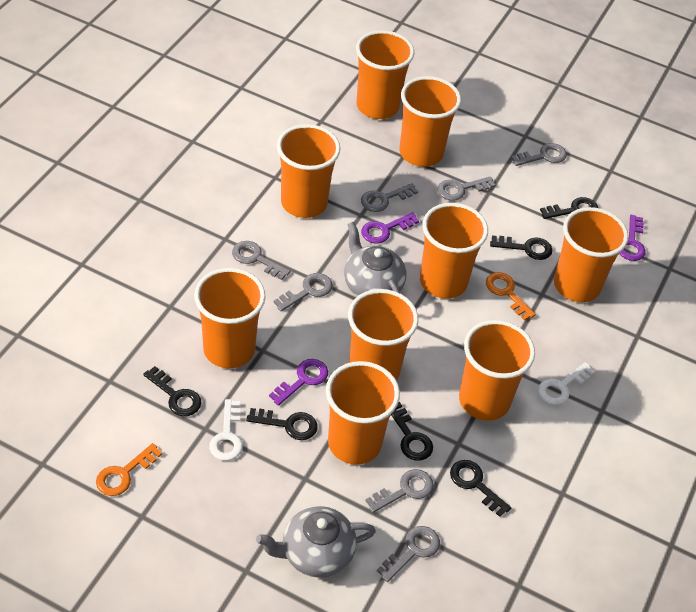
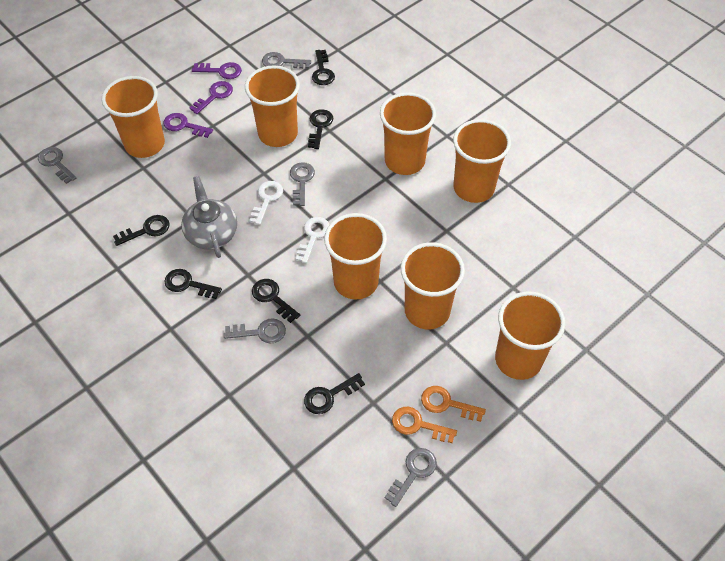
grey key: 7 -> 5
grey teapot: 2 -> 1
orange cup: 9 -> 7

